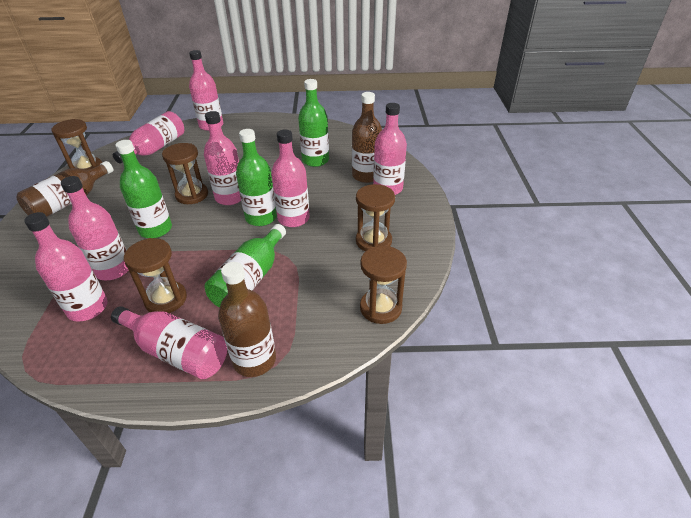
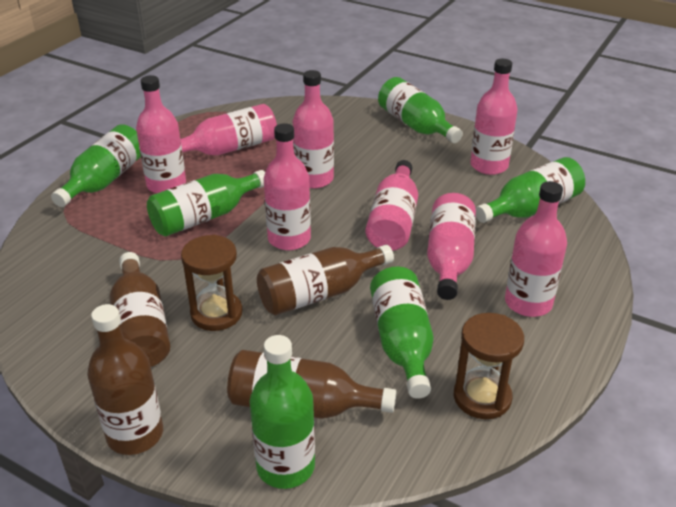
brown bottle: 3 -> 4
brown hourglass: 5 -> 2
green bottle: 4 -> 6

